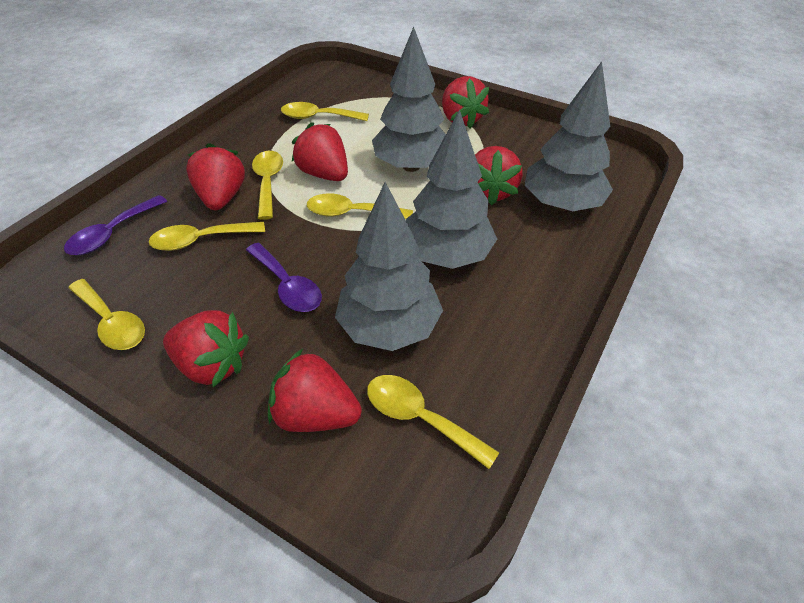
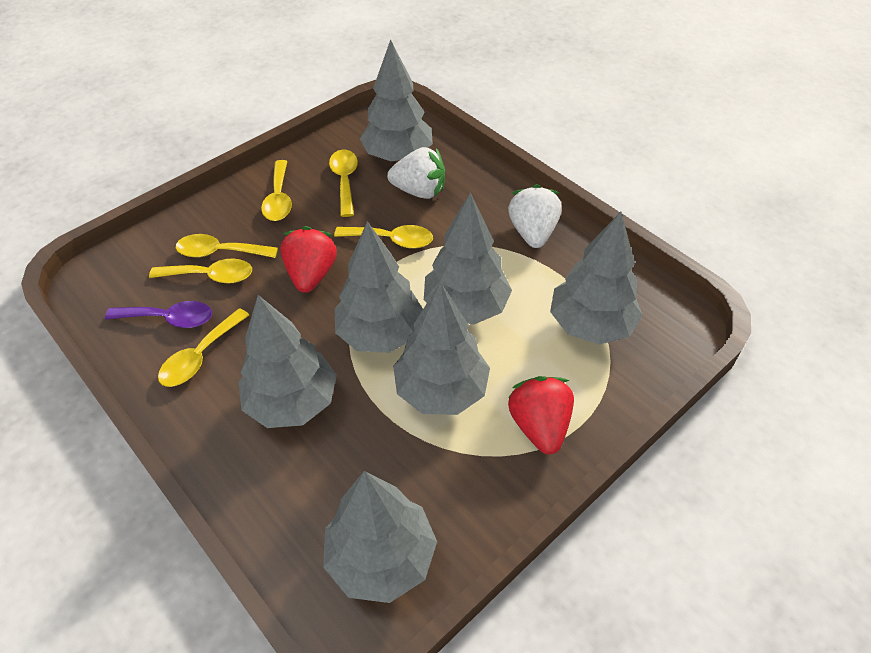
grey tree: 4 -> 7
purple spoon: 2 -> 1
red strawberry: 6 -> 2
white strawberry: 0 -> 2

